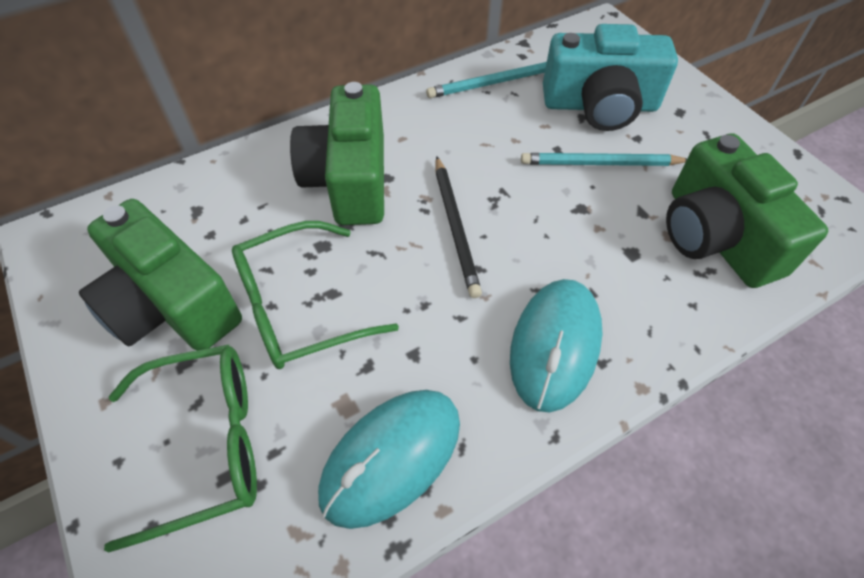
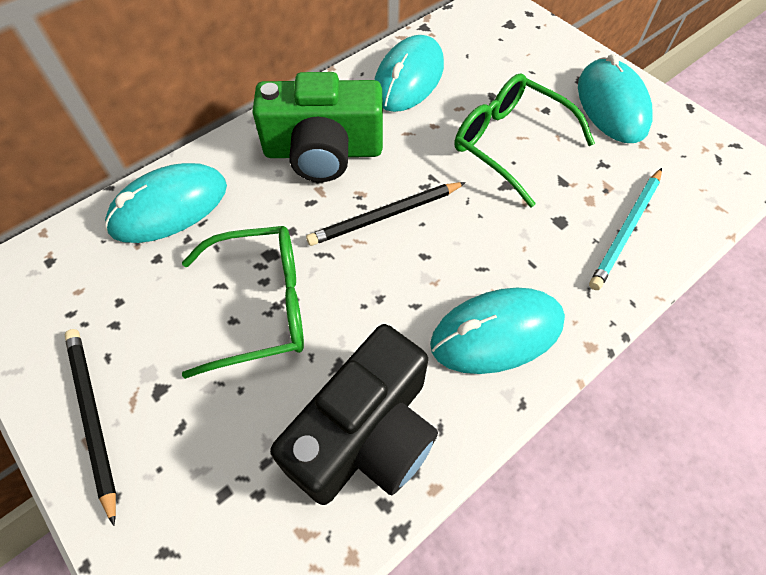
black camera: 0 -> 1
black pencil: 1 -> 2
green camera: 3 -> 1
turquoise camera: 1 -> 0
turquoise mouse: 2 -> 4
turquoise pencil: 2 -> 1

